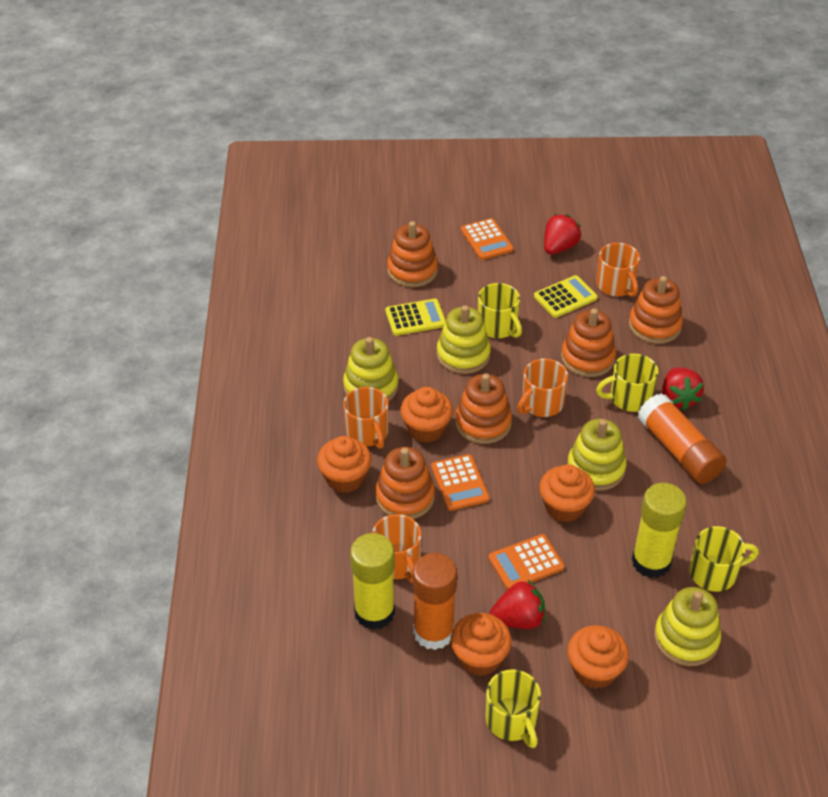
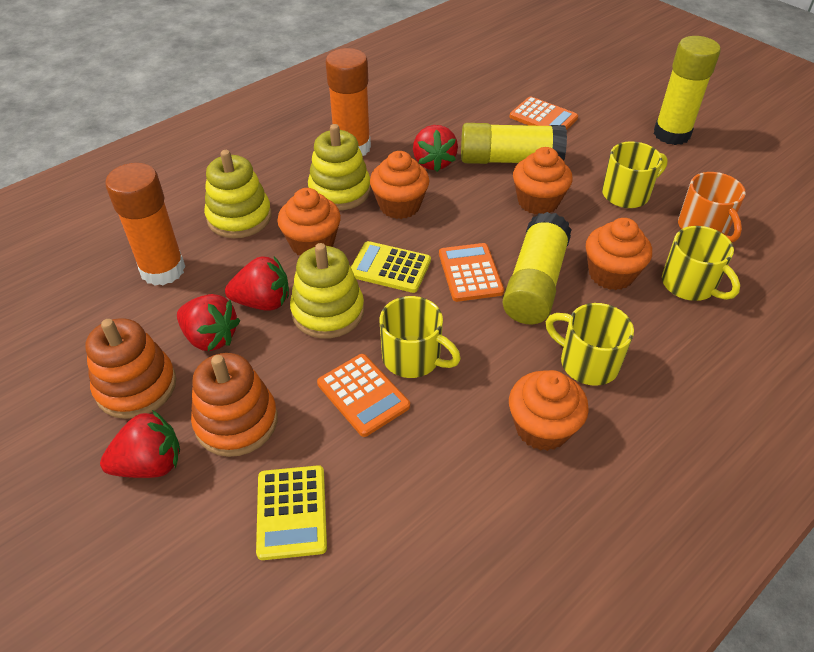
orange mug: 4 -> 1
orange stacking toy: 5 -> 2
red strawberry: 3 -> 4
yellow glue stick: 2 -> 3
yellow stacking toy: 4 -> 3

